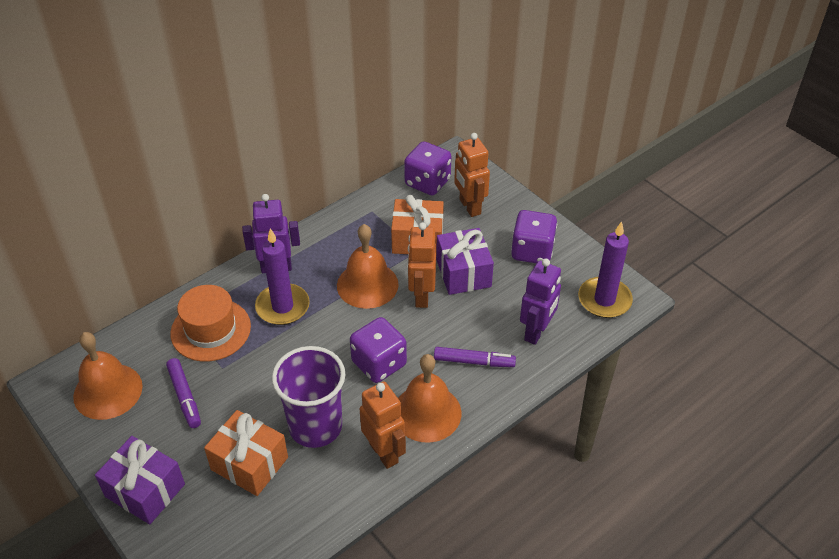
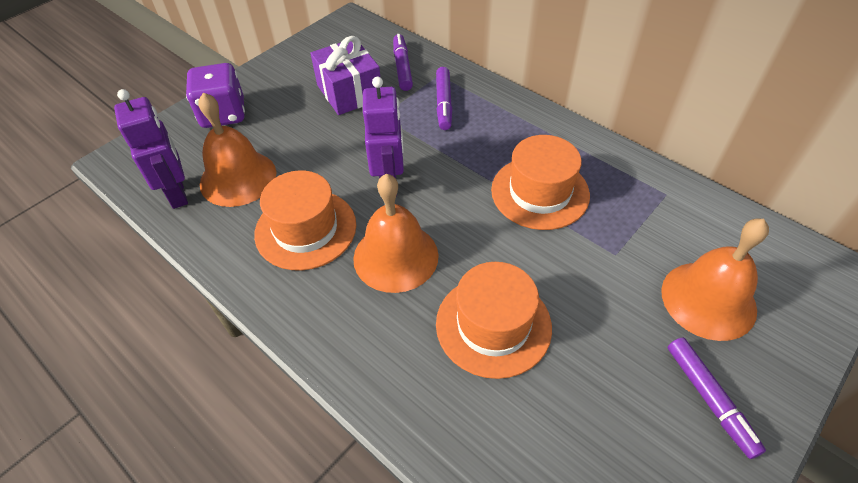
orange gift: 2 -> 0
orange hat: 1 -> 3
orange robot: 3 -> 0
purple candle: 2 -> 0
purple cup: 1 -> 0
purple dice: 3 -> 1
purple gift: 2 -> 1
purple marker: 2 -> 3

